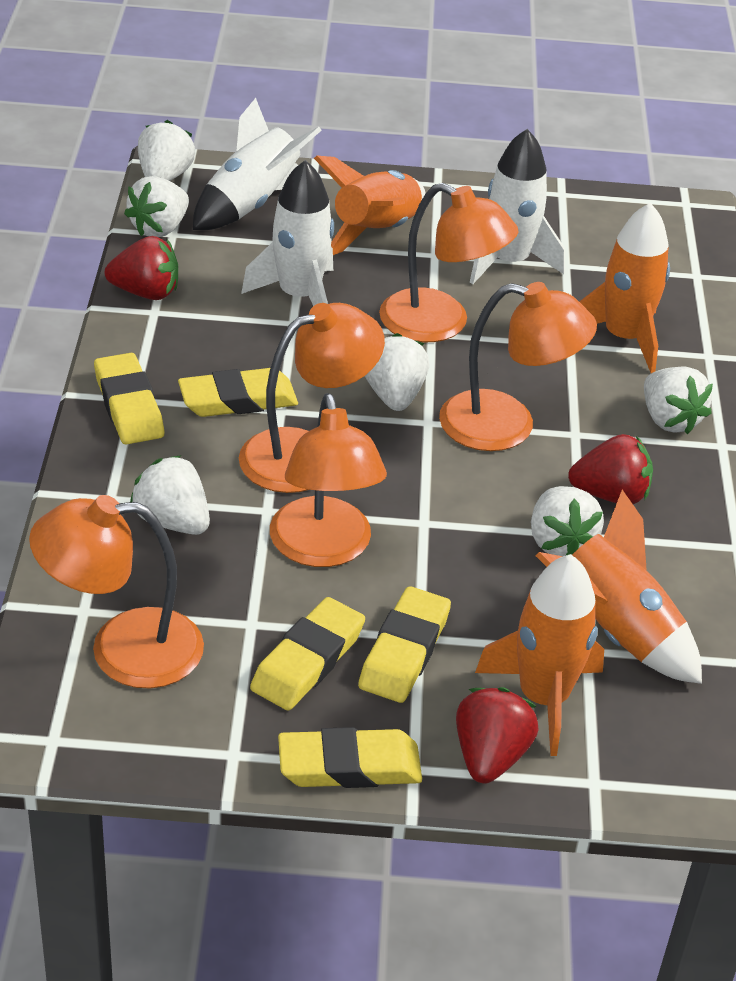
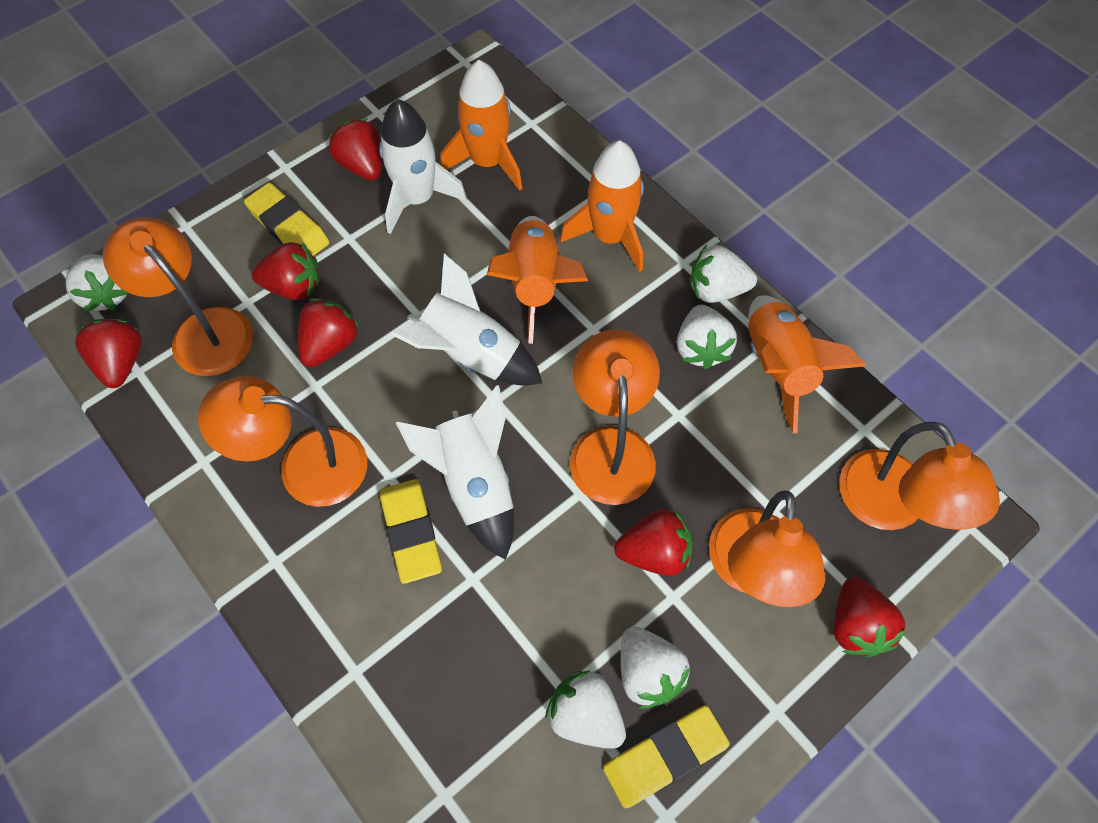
red strawberry: 3 -> 6
white strawberry: 6 -> 5
yellow eraser: 5 -> 3

